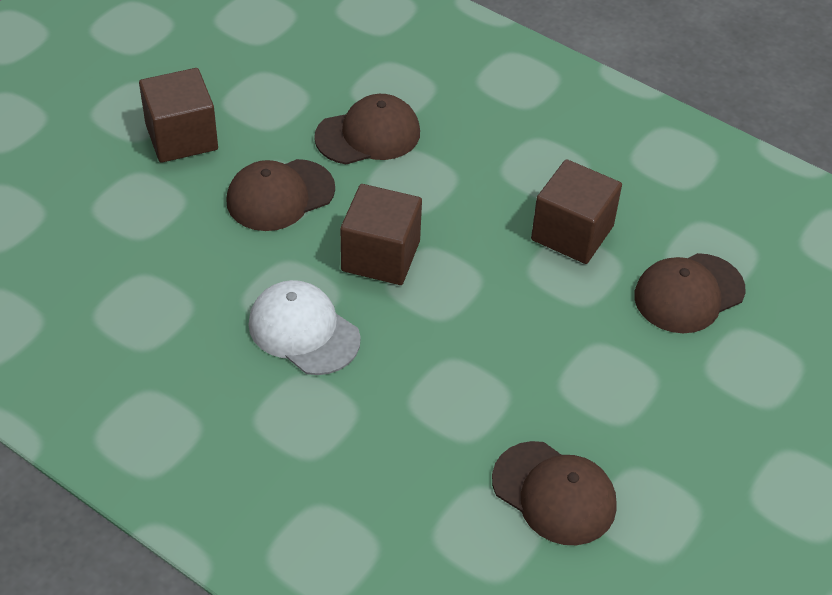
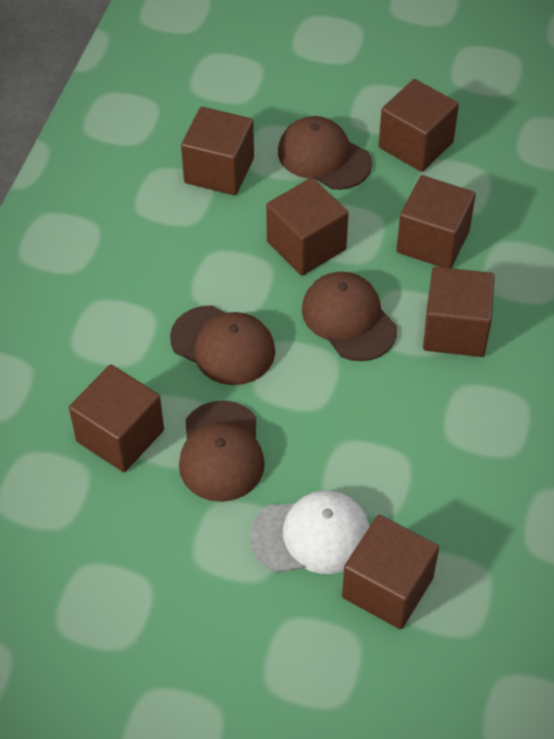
brown cube: 3 -> 7

